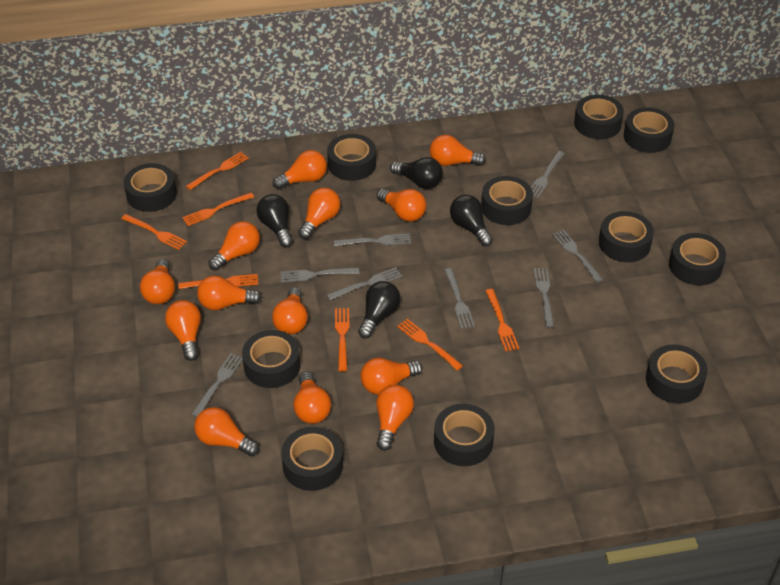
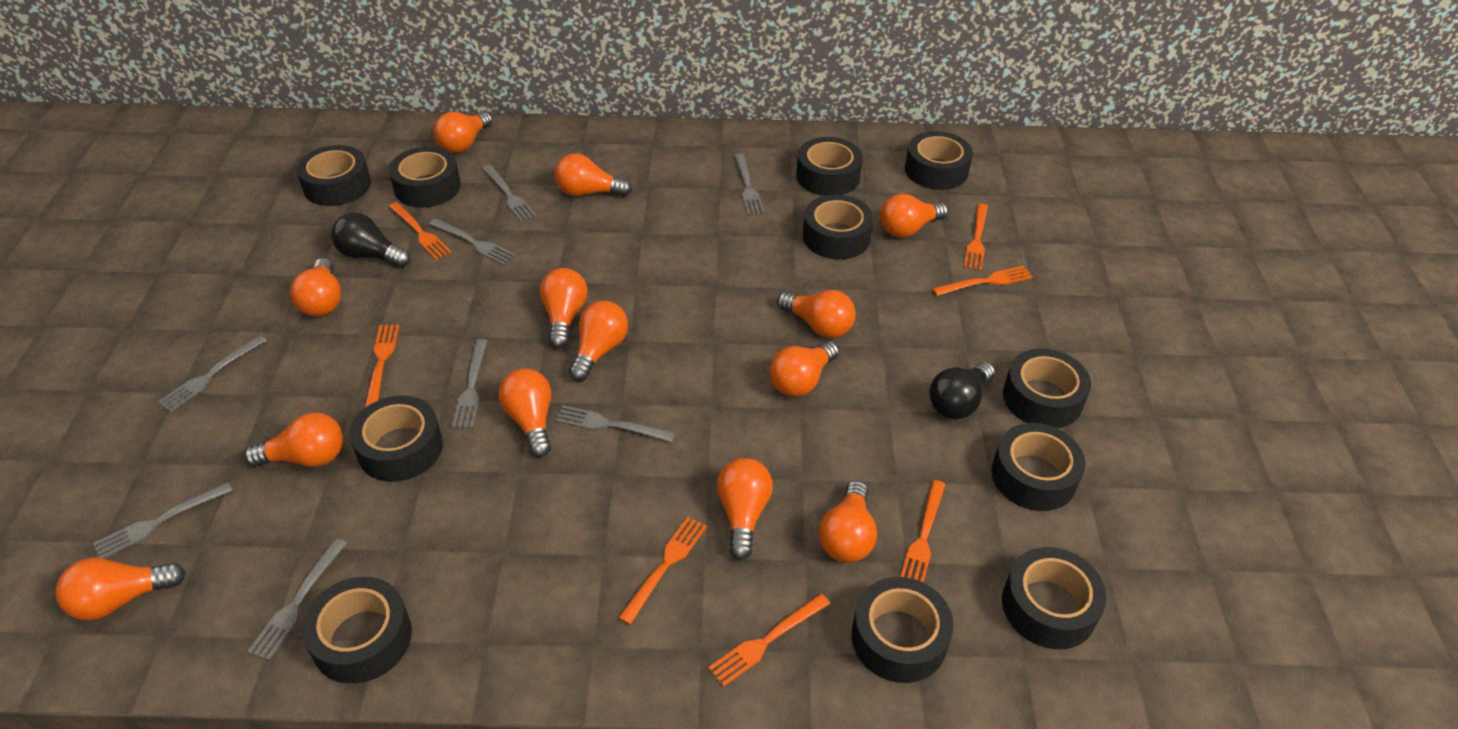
black light bulb: 4 -> 2

